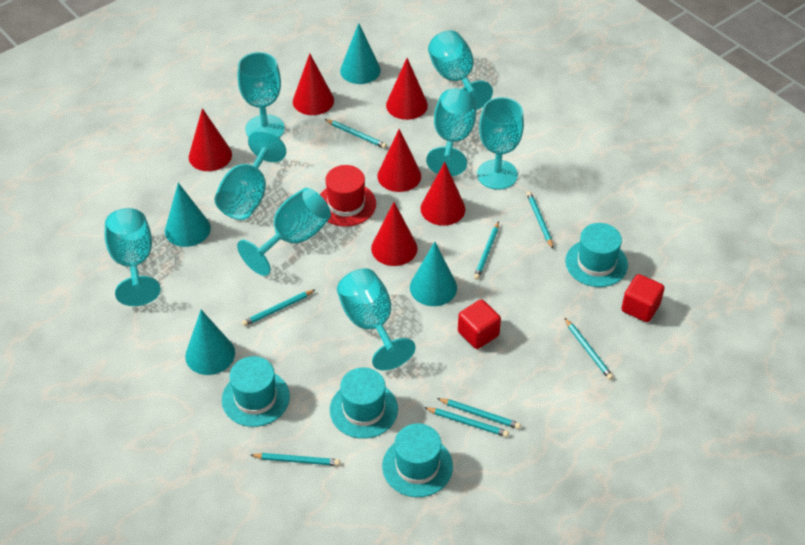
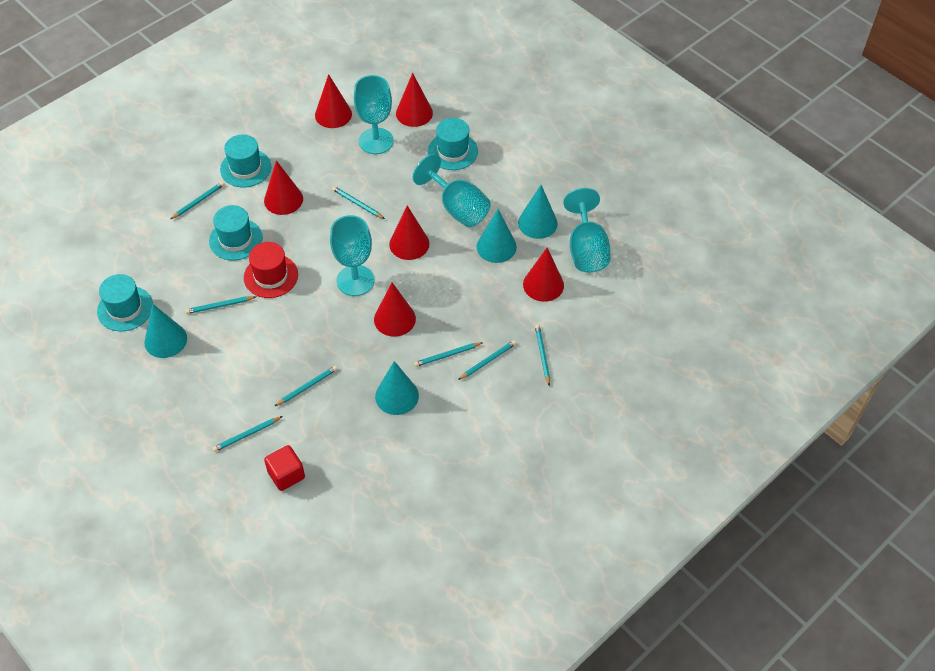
red cube: 2 -> 1
turquoise goblet: 8 -> 4

